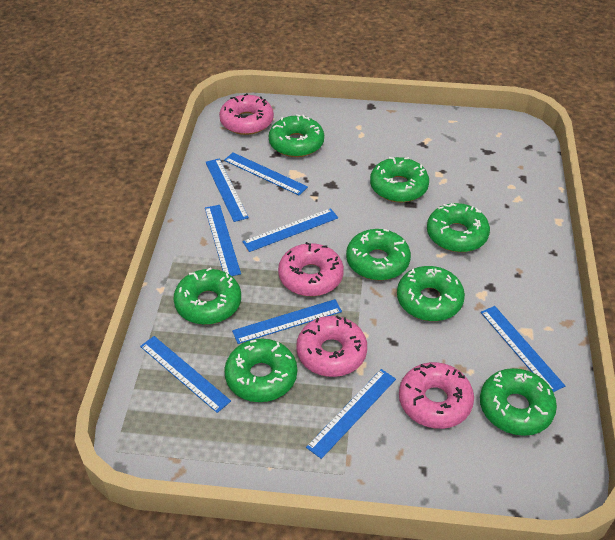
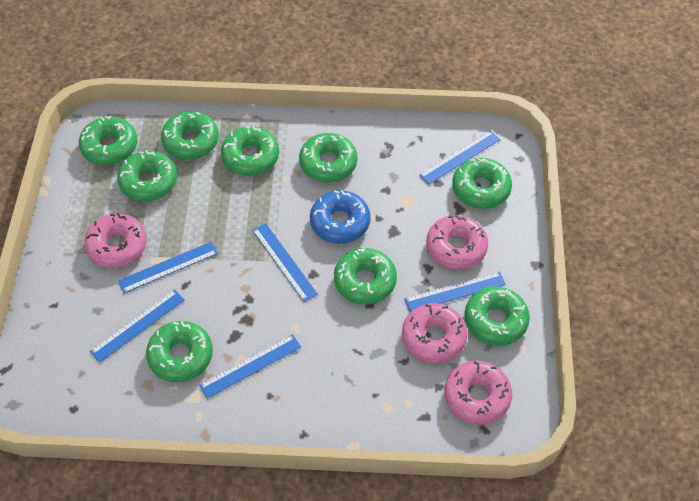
blue donut: 0 -> 1
blue ruler: 8 -> 6
green donut: 8 -> 9

